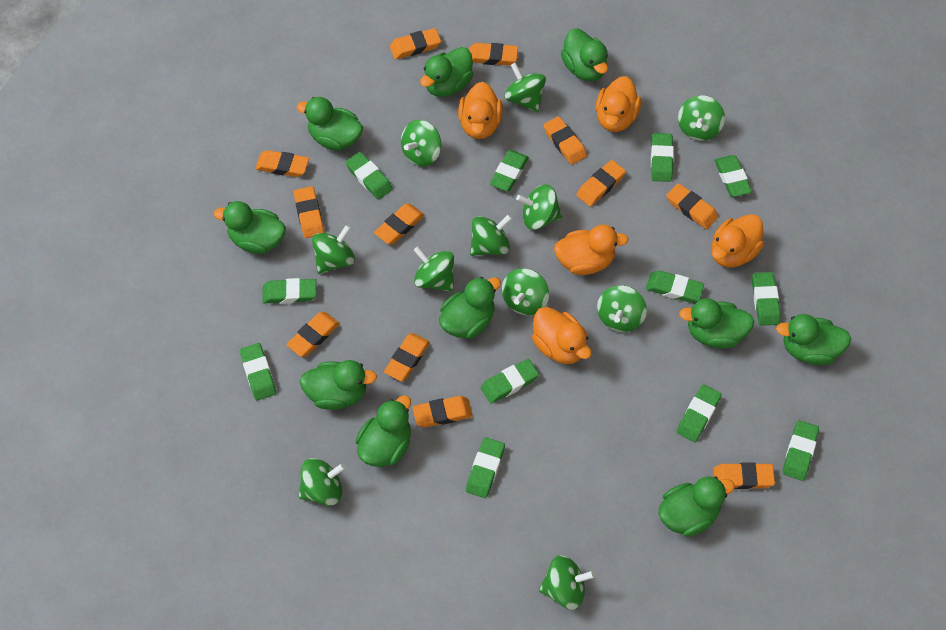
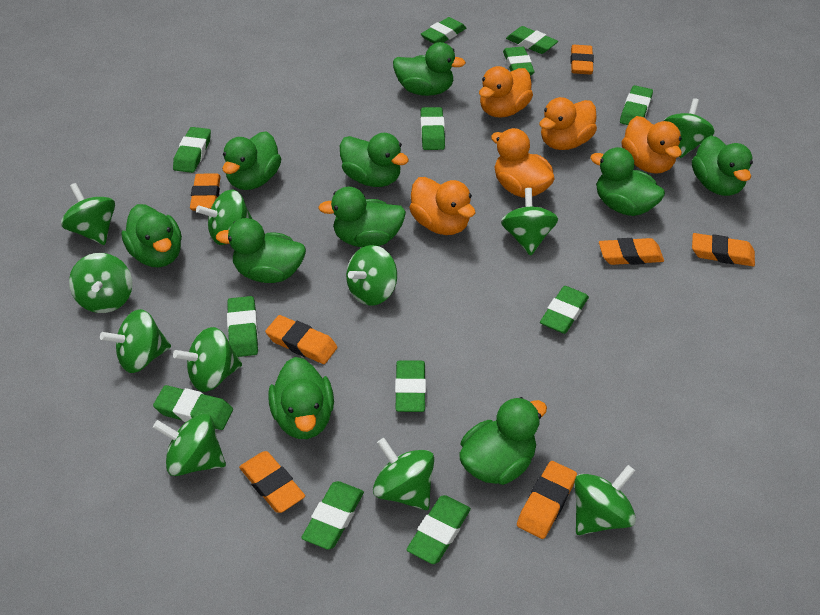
orange eraser: 12 -> 7

